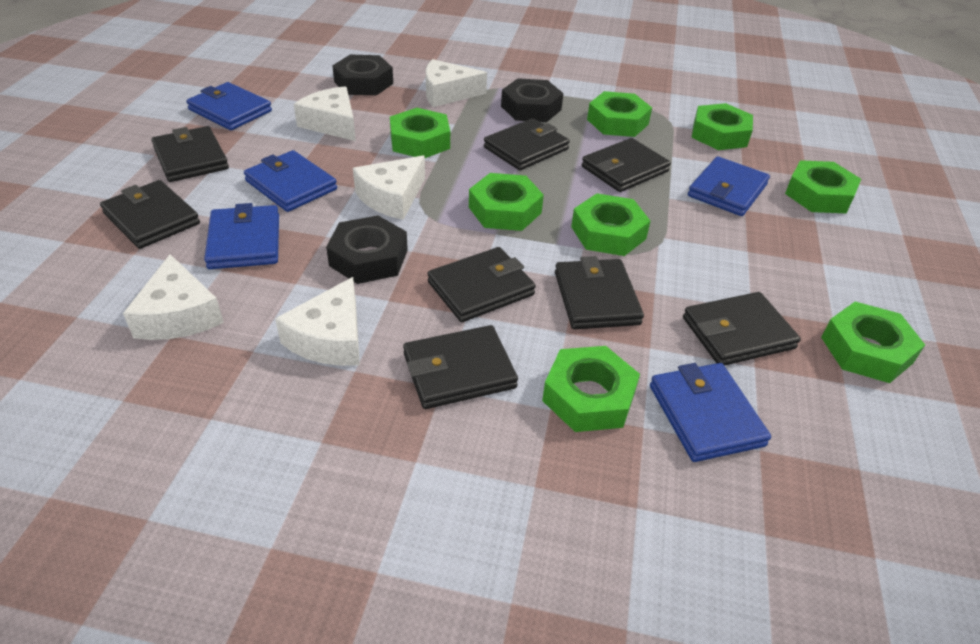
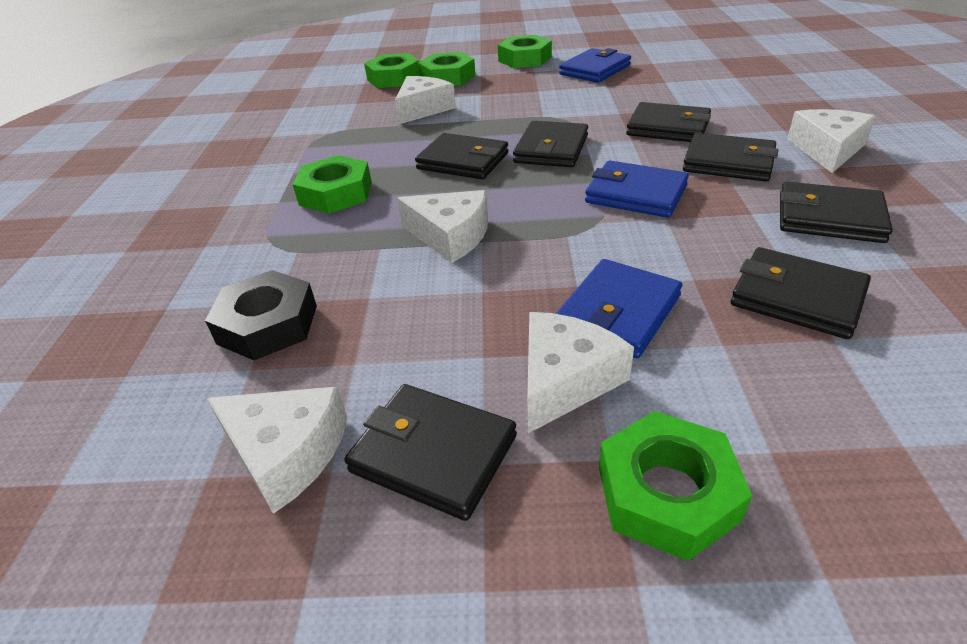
black nut: 3 -> 1
black wallet: 8 -> 7
blue wallet: 5 -> 3
green nut: 8 -> 5

